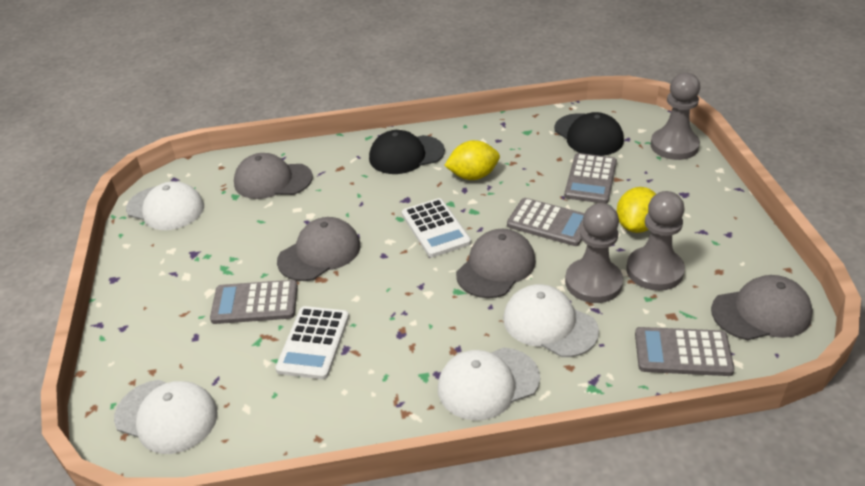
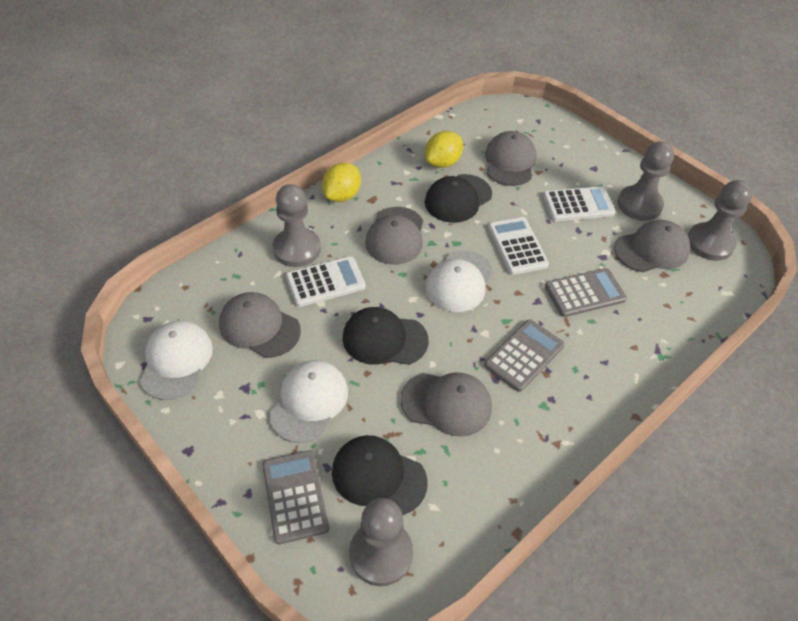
black cap: 2 -> 3
grey calculator: 4 -> 3
grey cap: 4 -> 5
grey pawn: 3 -> 4
white calculator: 2 -> 3
white cap: 4 -> 3

